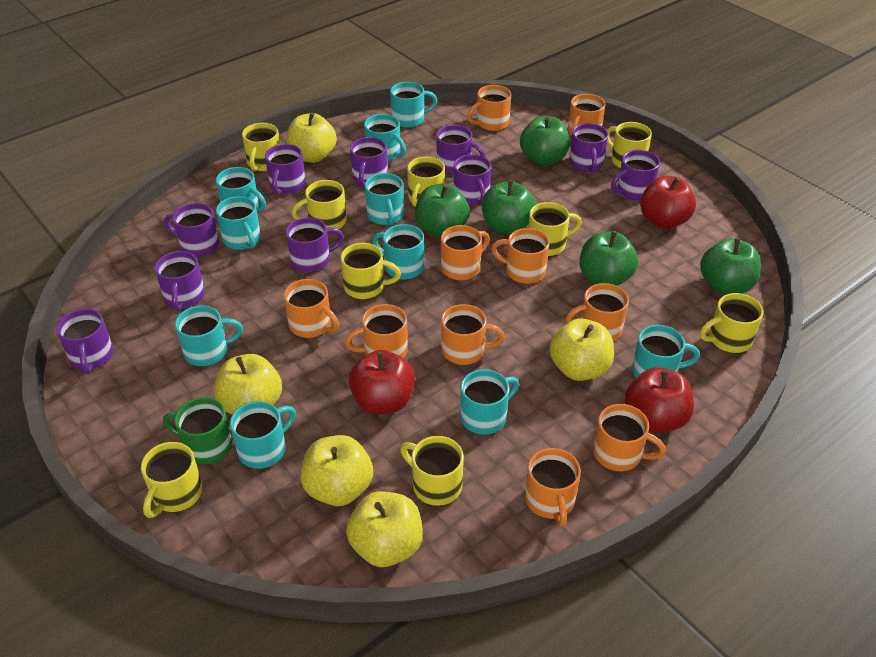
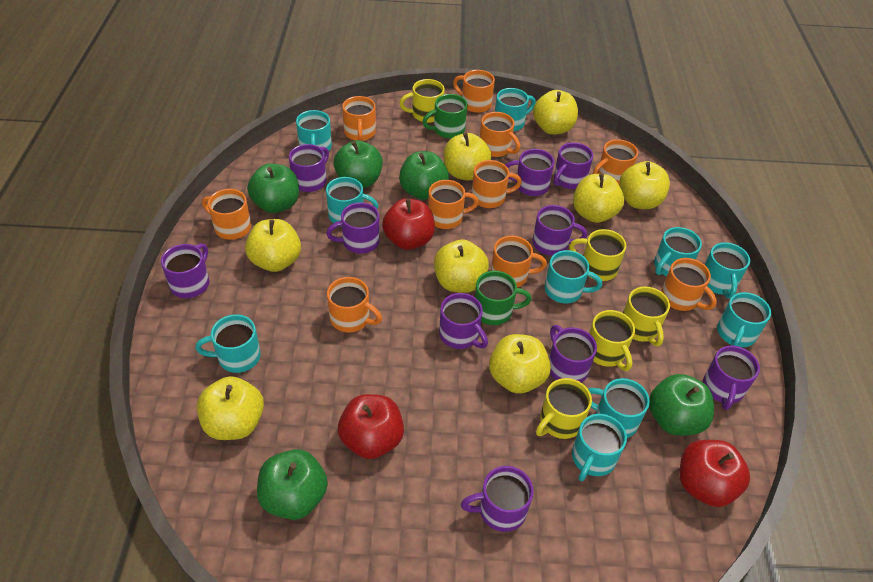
green mug: 1 -> 2
yellow apple: 5 -> 8
yellow mug: 9 -> 5

